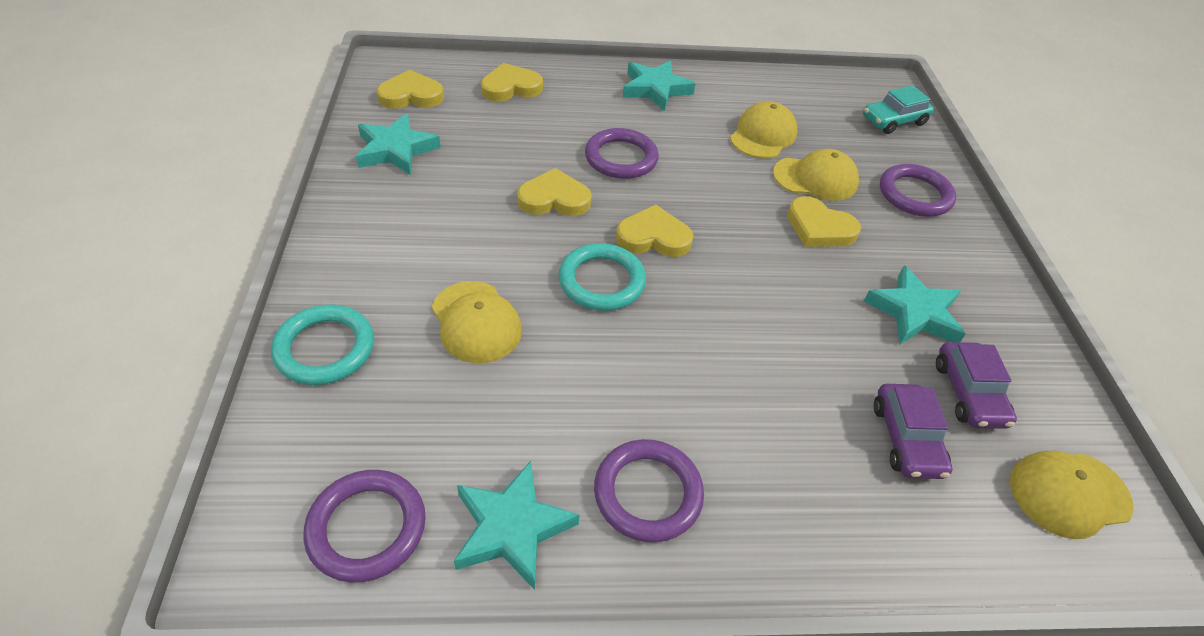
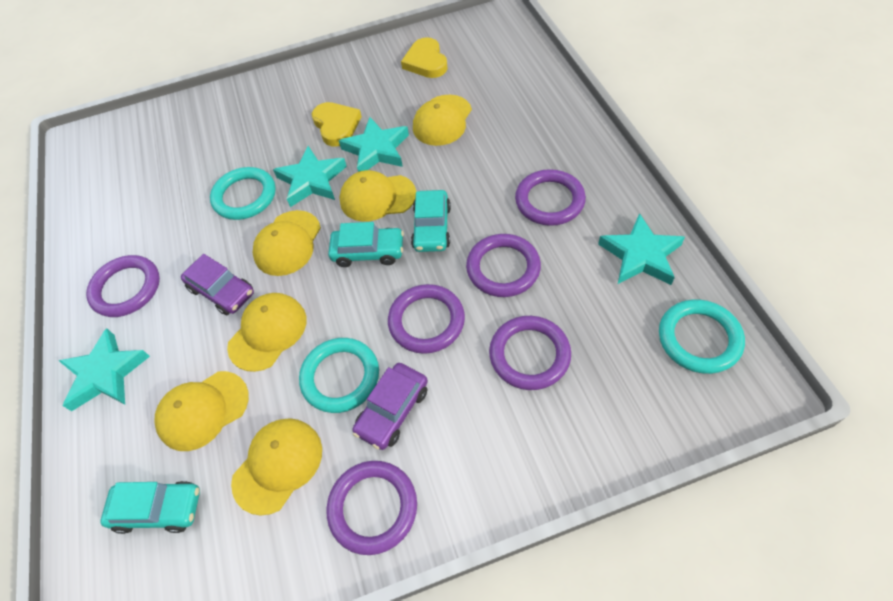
purple ring: 4 -> 6
turquoise car: 1 -> 3
turquoise ring: 2 -> 3
yellow cap: 4 -> 6
yellow heart: 5 -> 2

